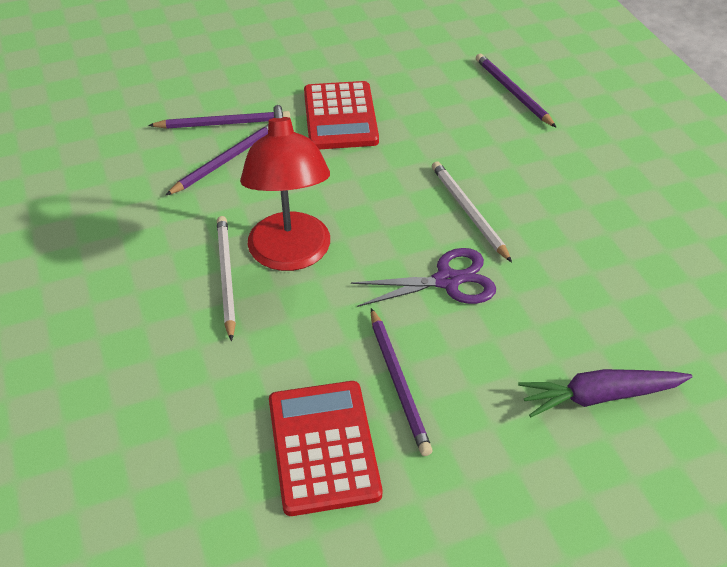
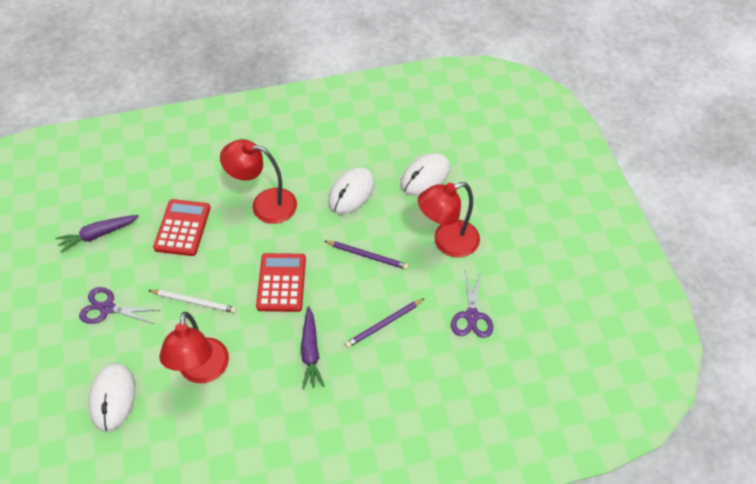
purple carrot: 1 -> 2
purple pencil: 4 -> 2
purple scissors: 1 -> 2
red lamp: 1 -> 3
white mouse: 0 -> 3
white pencil: 2 -> 1

